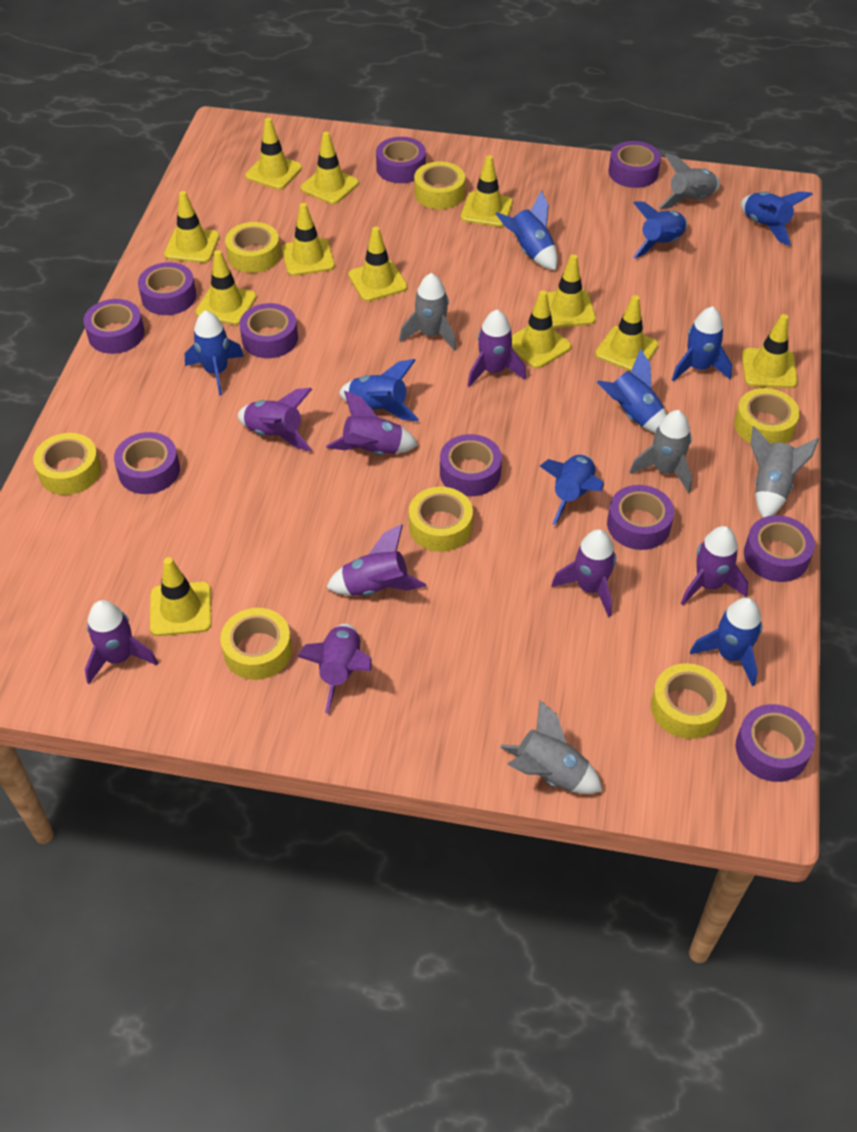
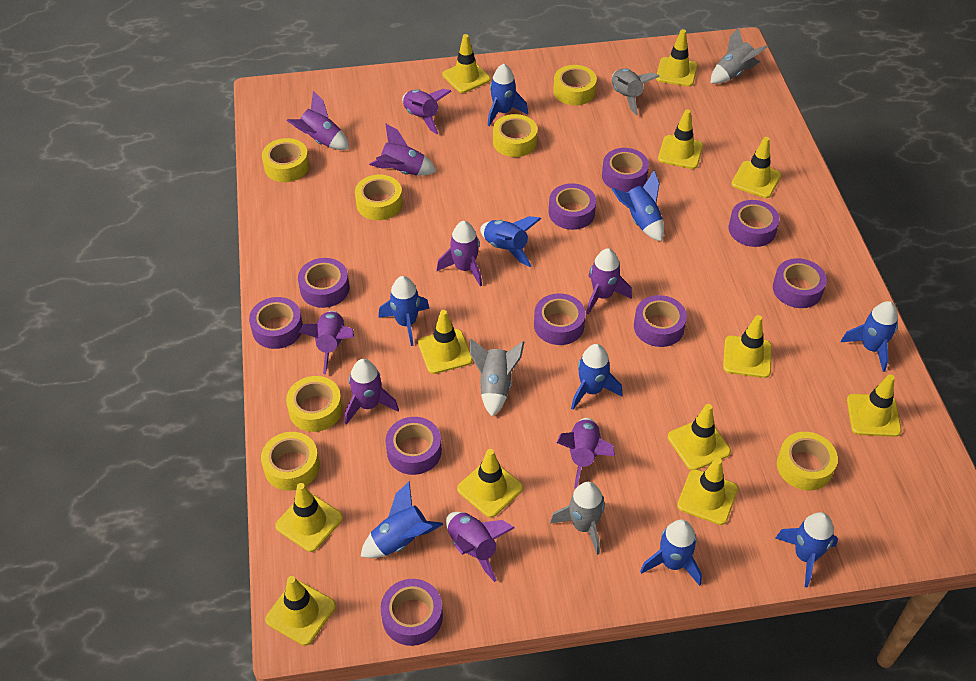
grey rocket: 5 -> 4
purple rocket: 8 -> 9

